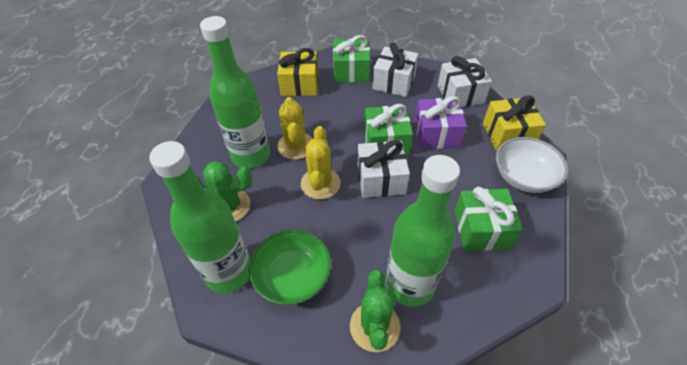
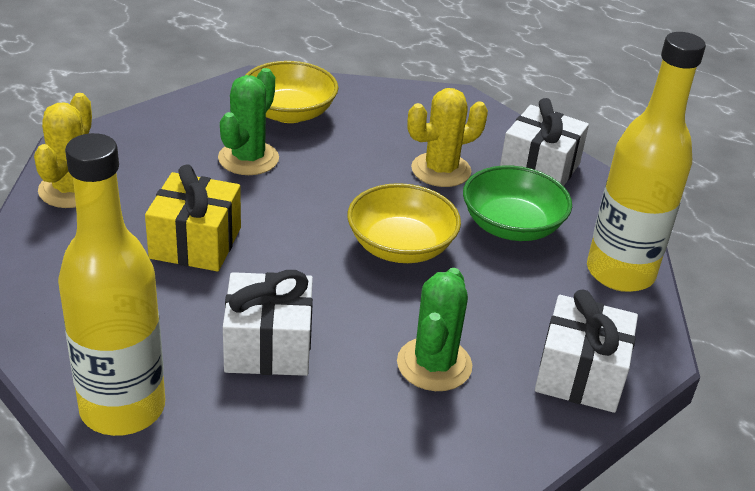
green bottle: 3 -> 0
green gift: 3 -> 0
purple gift: 1 -> 0
white bowl: 1 -> 0
yellow bottle: 0 -> 2
yellow bowl: 0 -> 2
yellow gift: 2 -> 1

